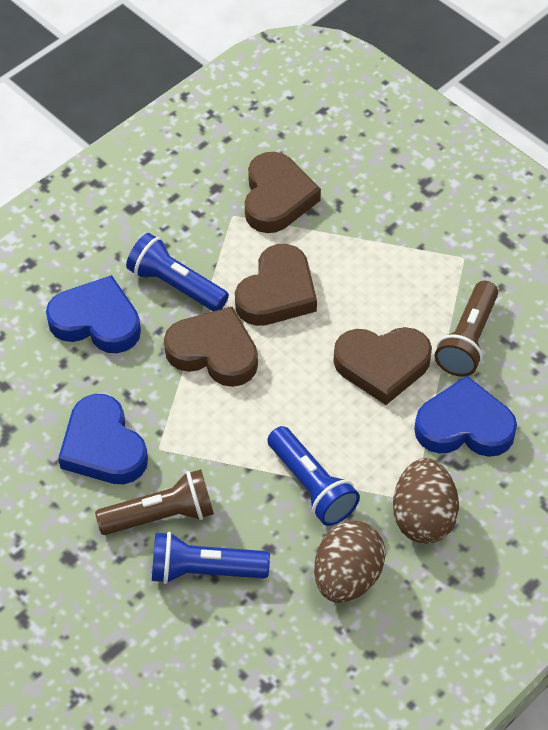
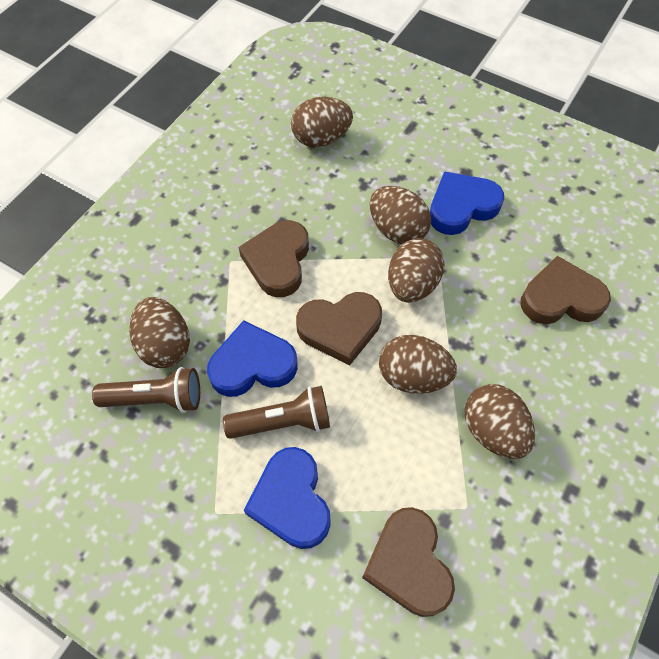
blue flashlight: 3 -> 0
brown egg: 2 -> 6

